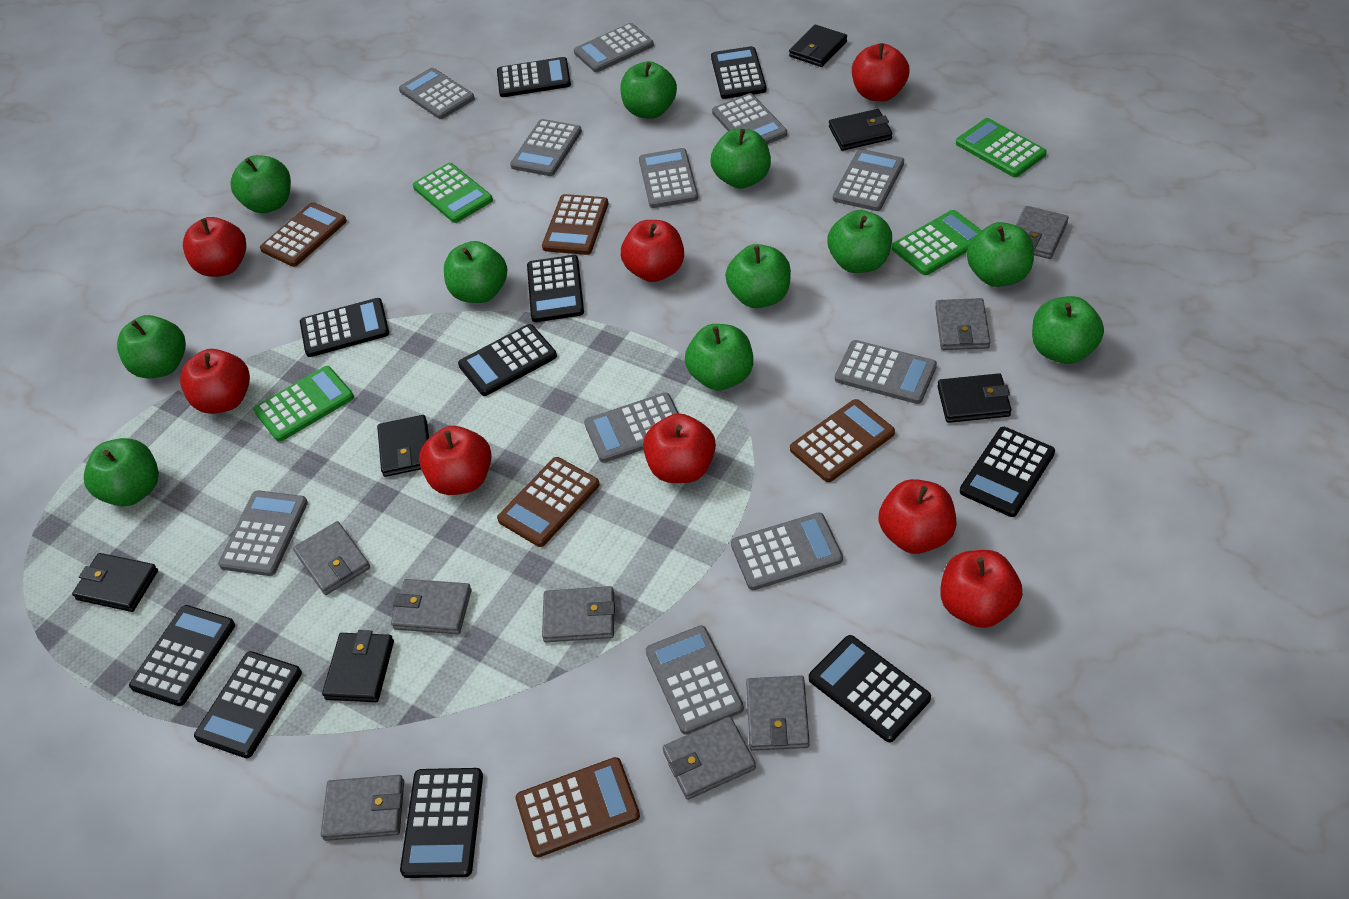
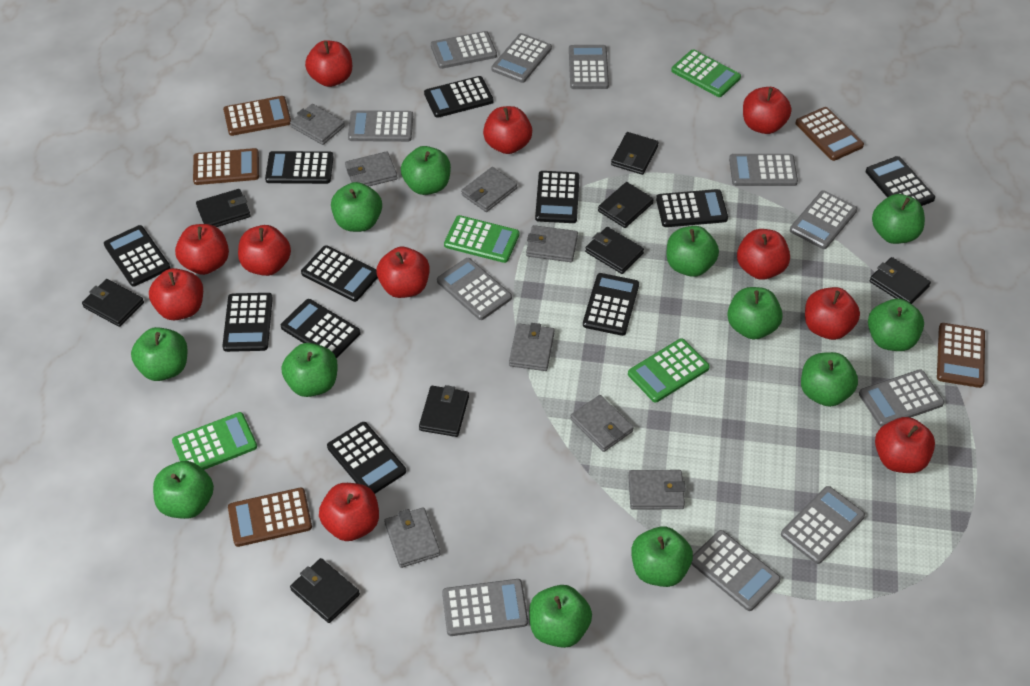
black calculator: 10 -> 11
black wallet: 6 -> 8
green apple: 11 -> 12
red apple: 8 -> 11

